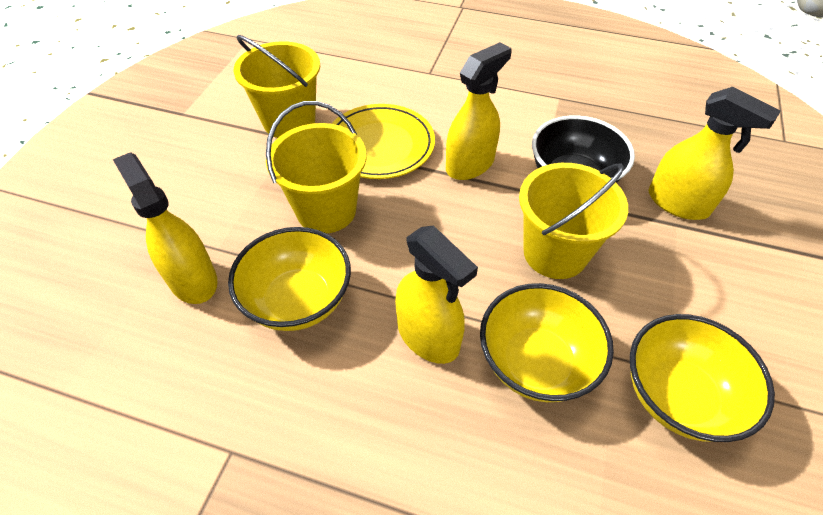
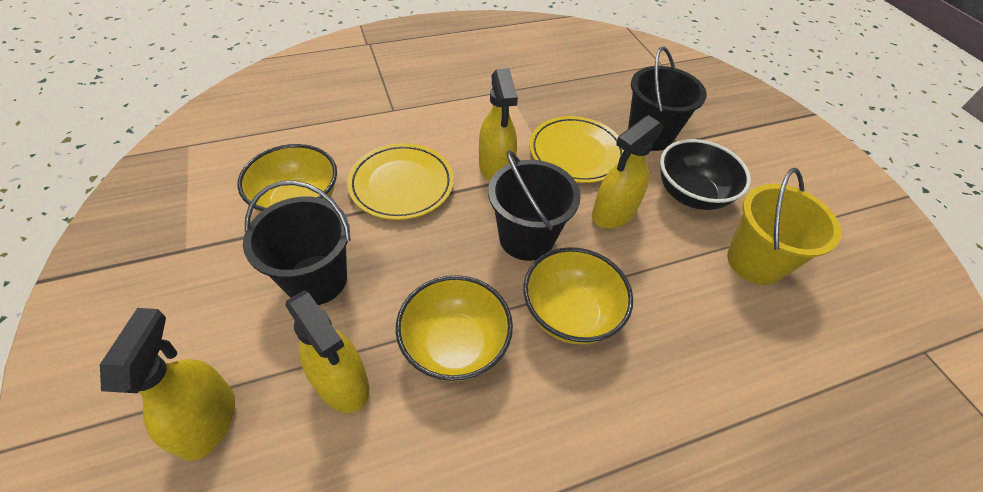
black bucket: 0 -> 3
yellow bucket: 3 -> 1
yellow plate: 1 -> 2

